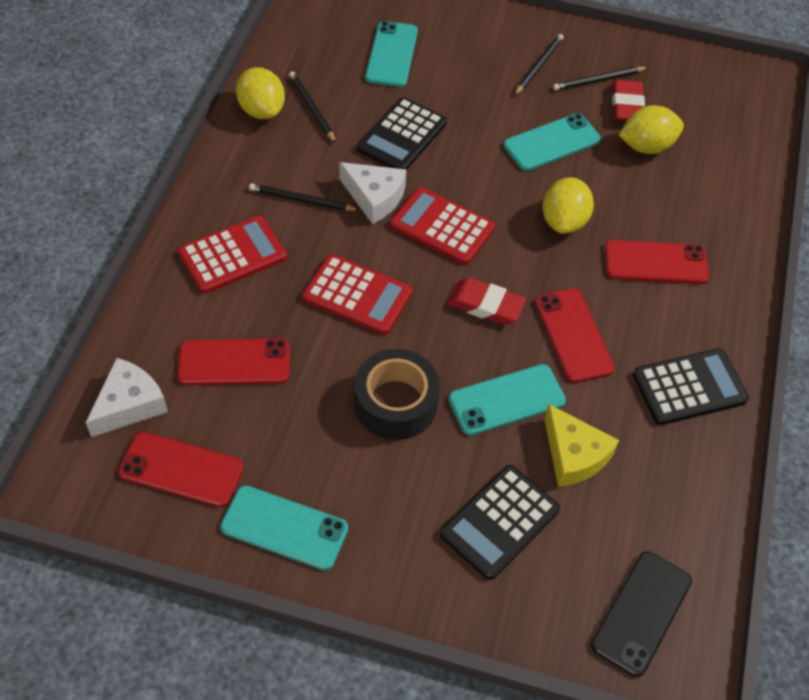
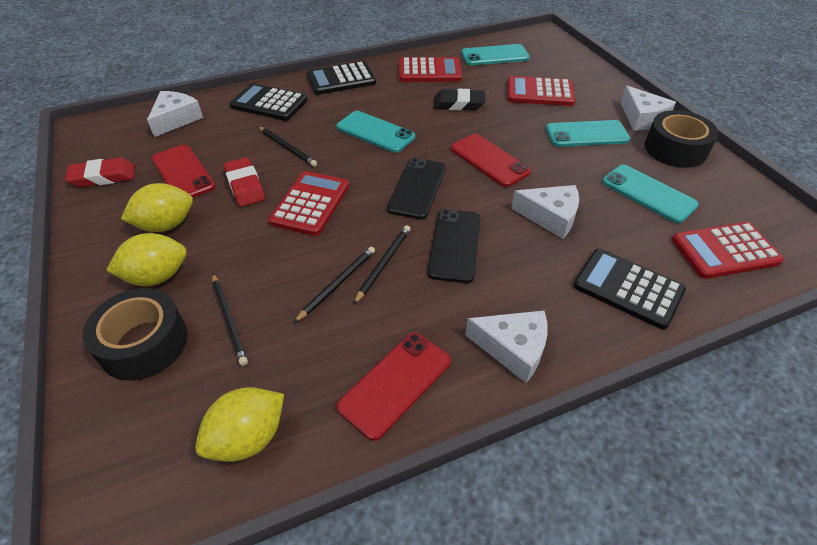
black eraser: 0 -> 1
black phone: 1 -> 2
black tape: 1 -> 2
red calculator: 3 -> 4
red phone: 4 -> 3
white cheese: 2 -> 4
yellow cheese: 1 -> 0

